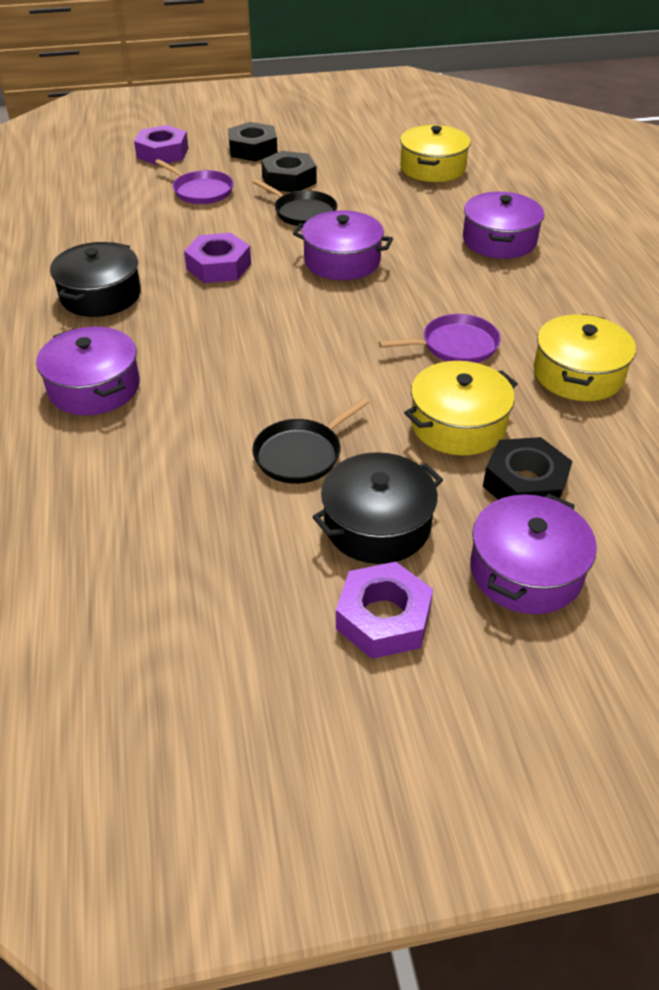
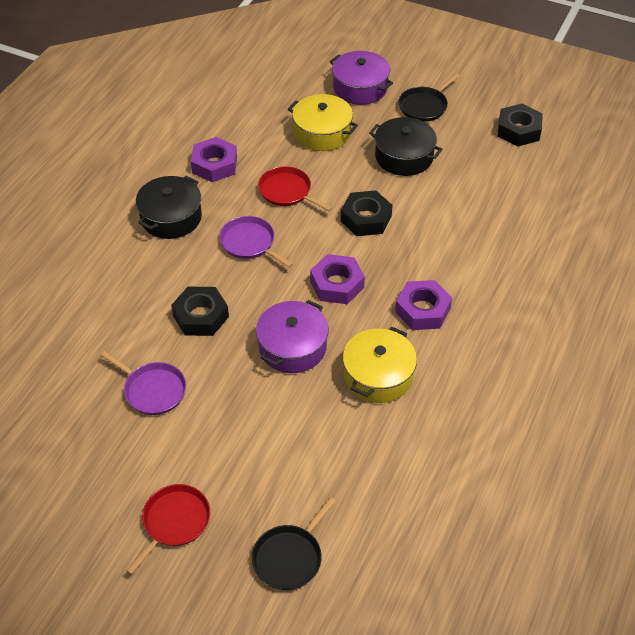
purple pot: 4 -> 2
red pan: 0 -> 2
yellow pot: 3 -> 2

